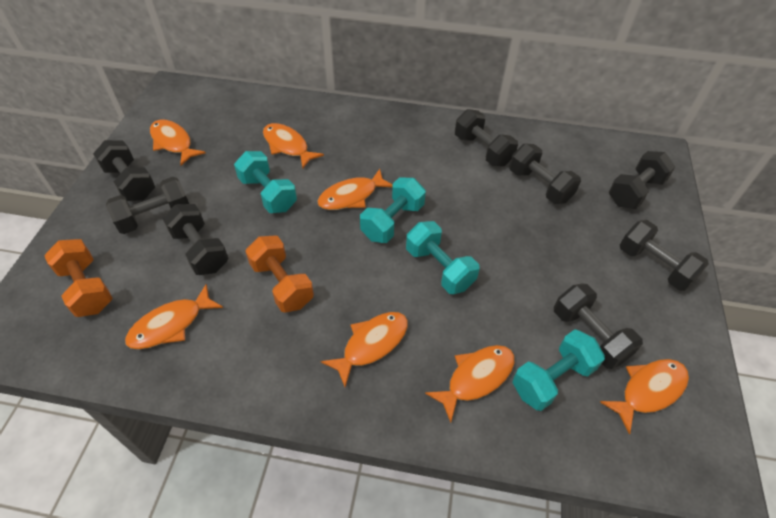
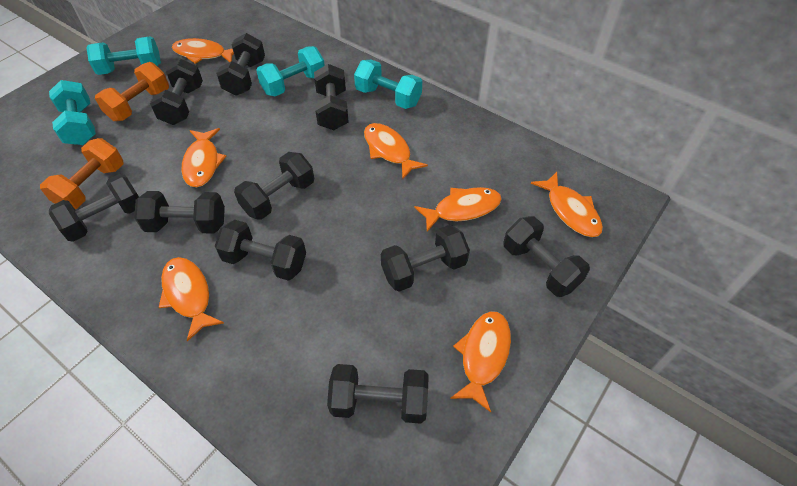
black dumbbell: 8 -> 10

